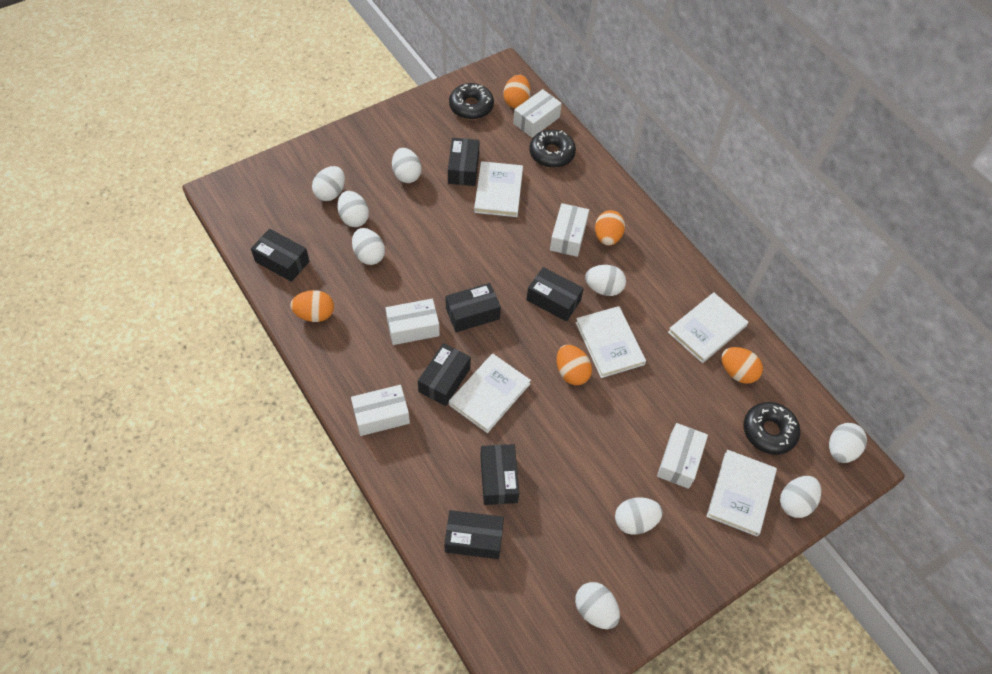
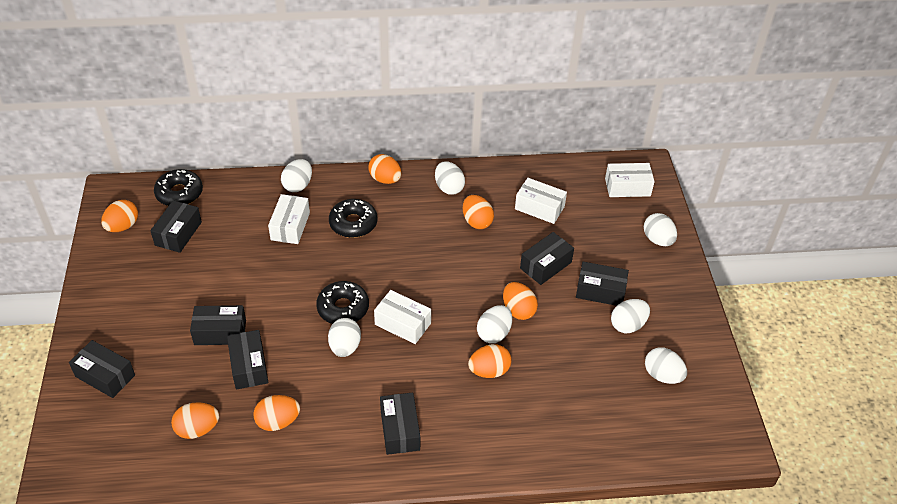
orange egg: 5 -> 7
white book: 5 -> 0
white box: 5 -> 4
white egg: 9 -> 7

